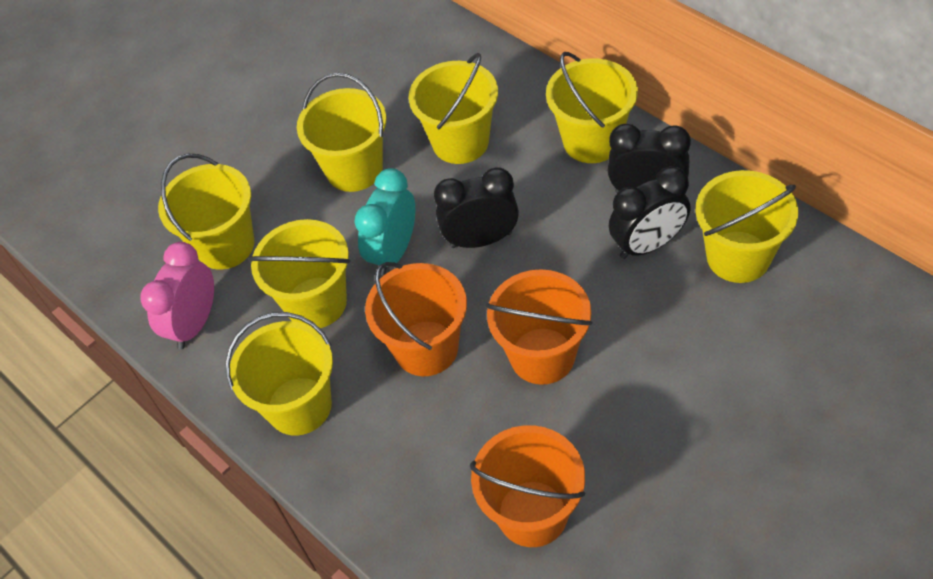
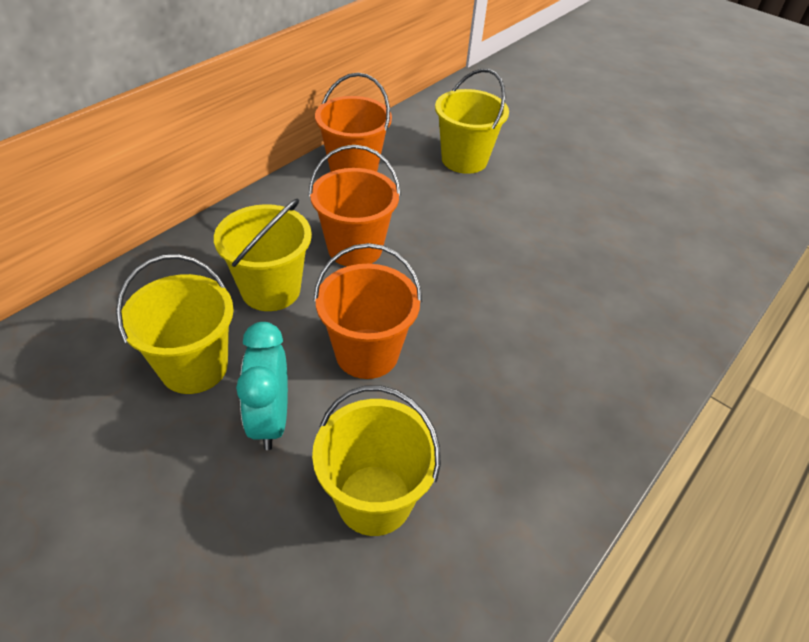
black clock: 3 -> 0
pink clock: 1 -> 0
yellow bucket: 7 -> 4

